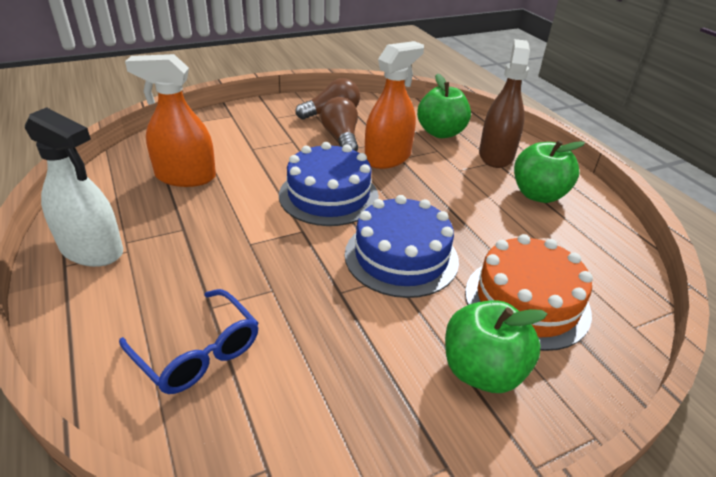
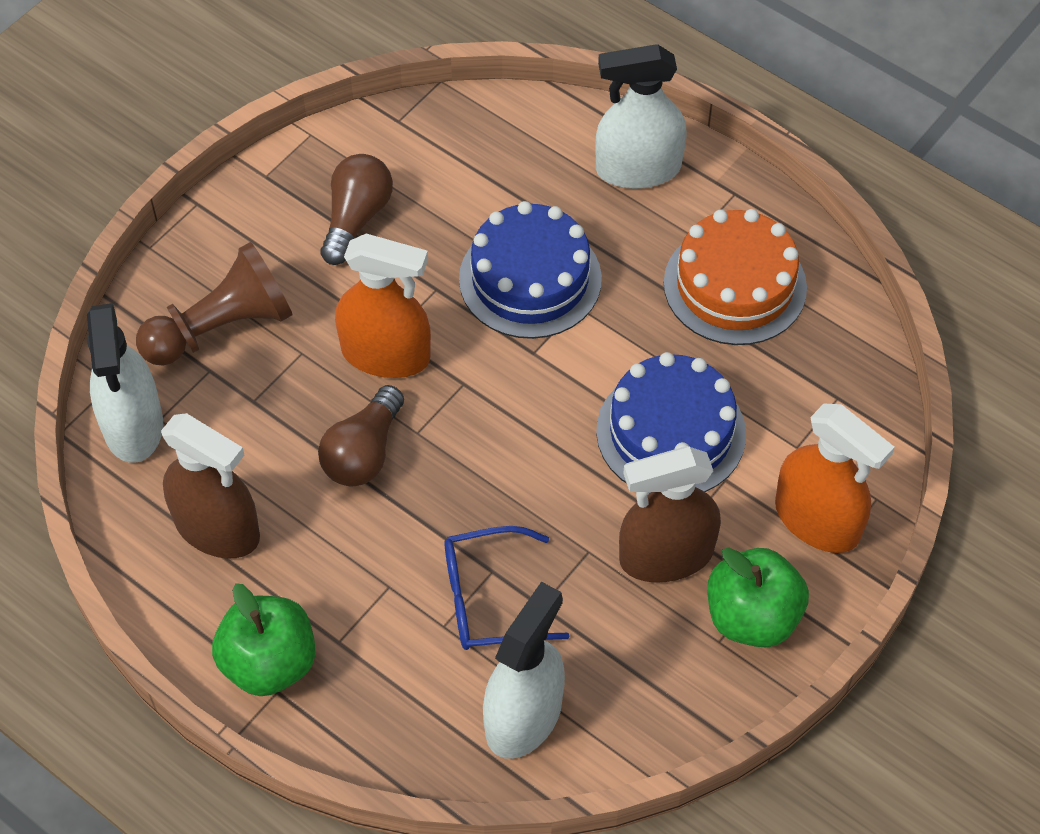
brown pawn: 0 -> 1
brown spray bottle: 1 -> 2
green apple: 3 -> 2
white spray bottle: 1 -> 3

